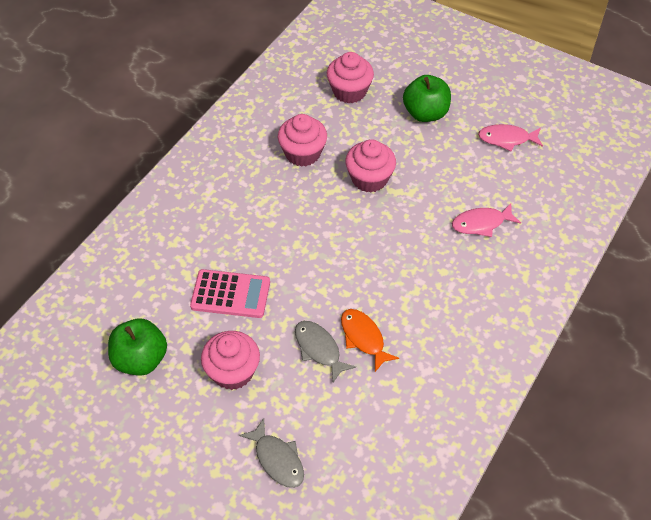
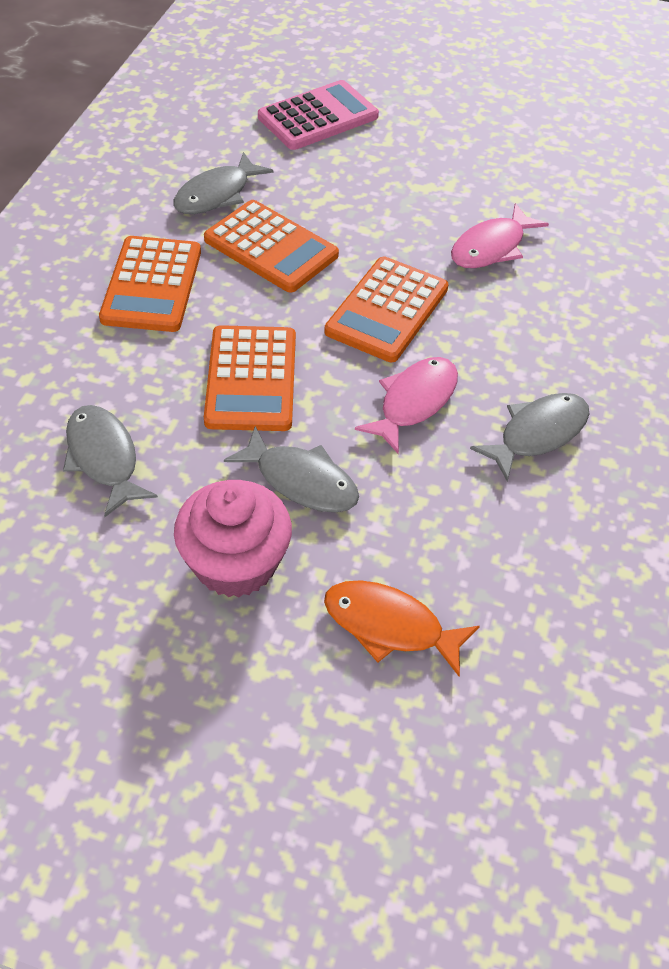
green apple: 2 -> 0
grey fish: 2 -> 4
orange calculator: 0 -> 4
pink cupcake: 4 -> 1

